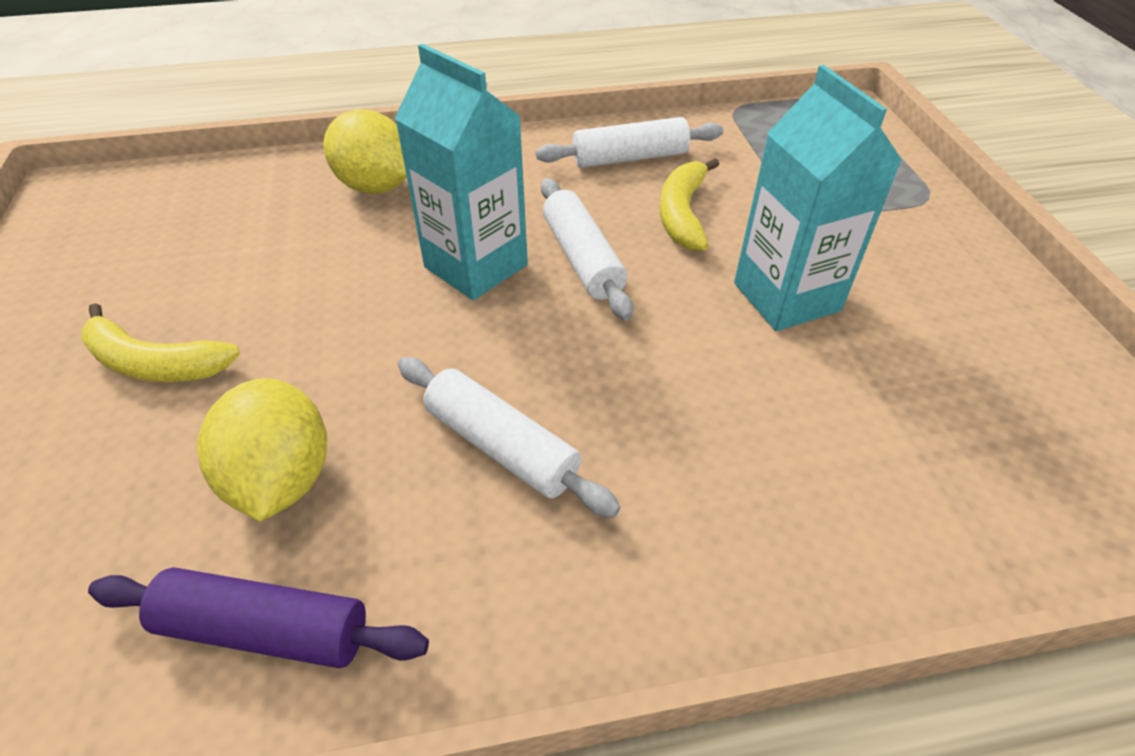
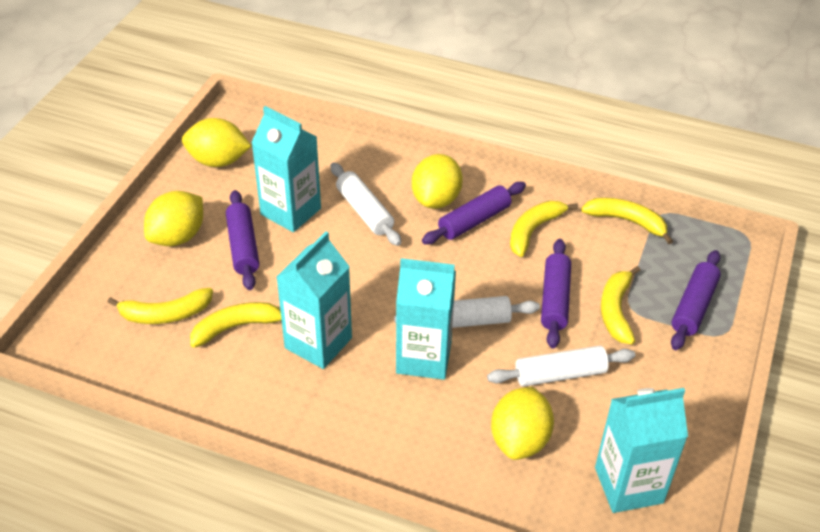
purple rolling pin: 1 -> 4
turquoise carton: 2 -> 4
yellow banana: 2 -> 5
yellow lemon: 2 -> 4

